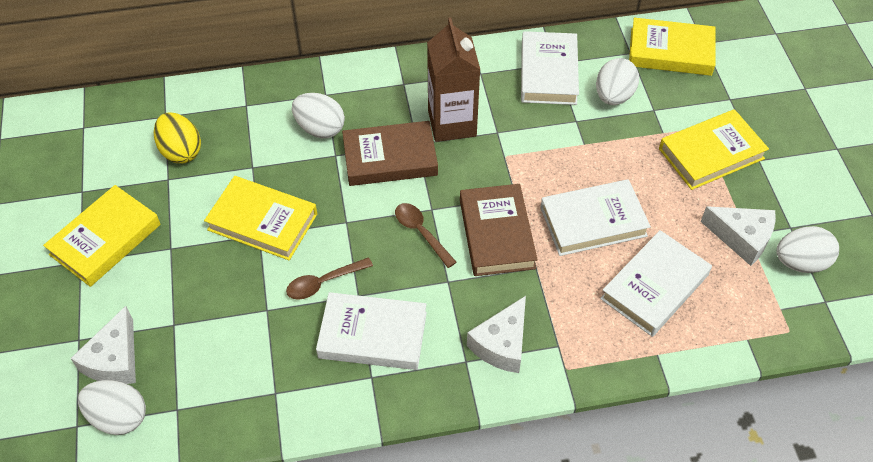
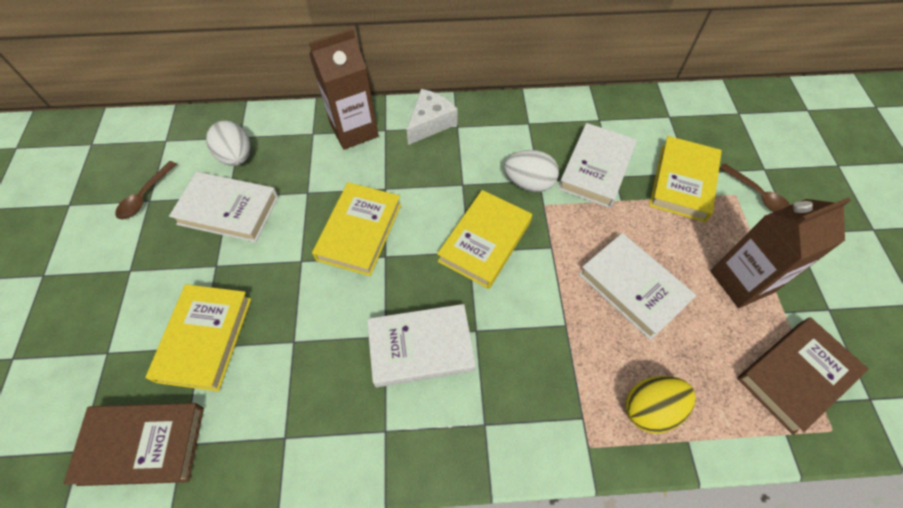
brown carton: 1 -> 2
white cheese: 3 -> 1
white egg: 4 -> 2

